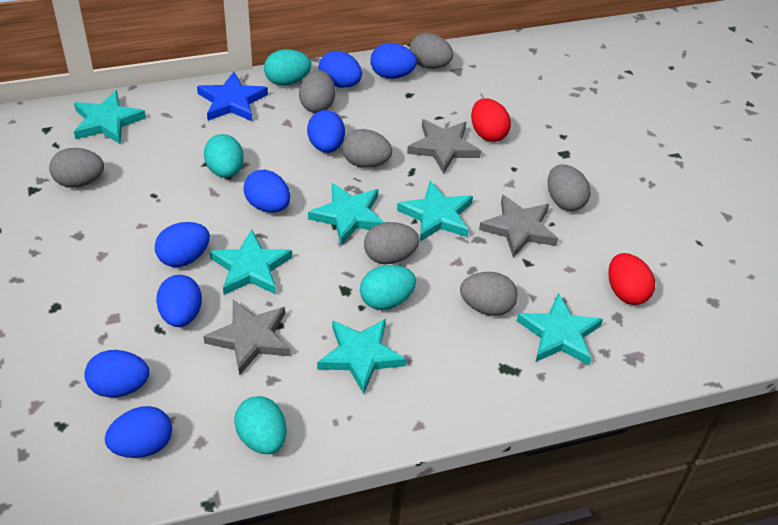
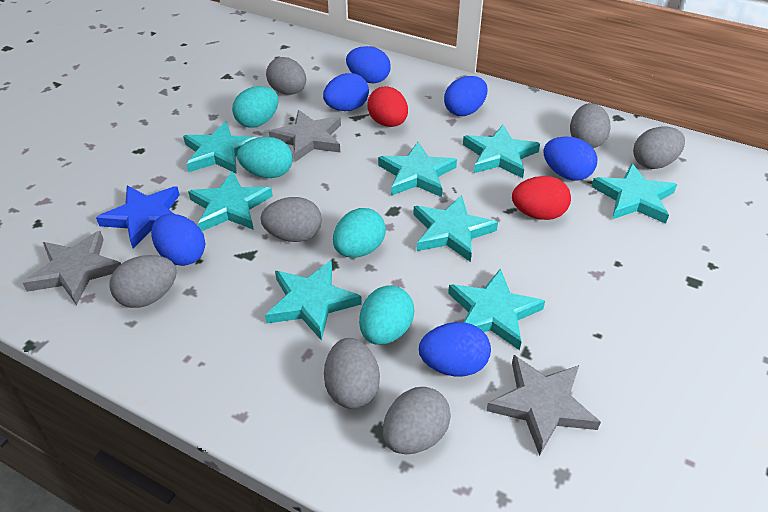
blue egg: 8 -> 6
turquoise star: 6 -> 8

